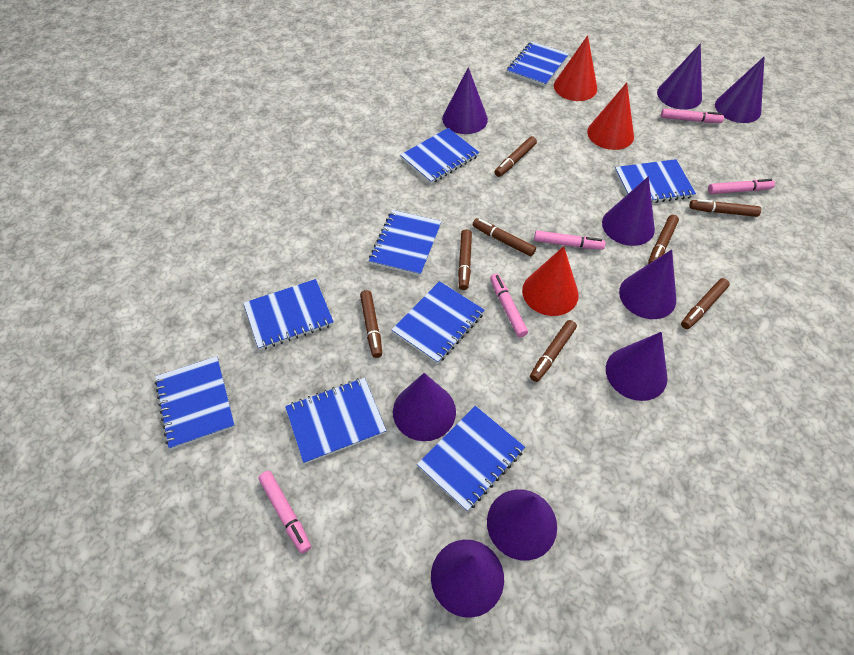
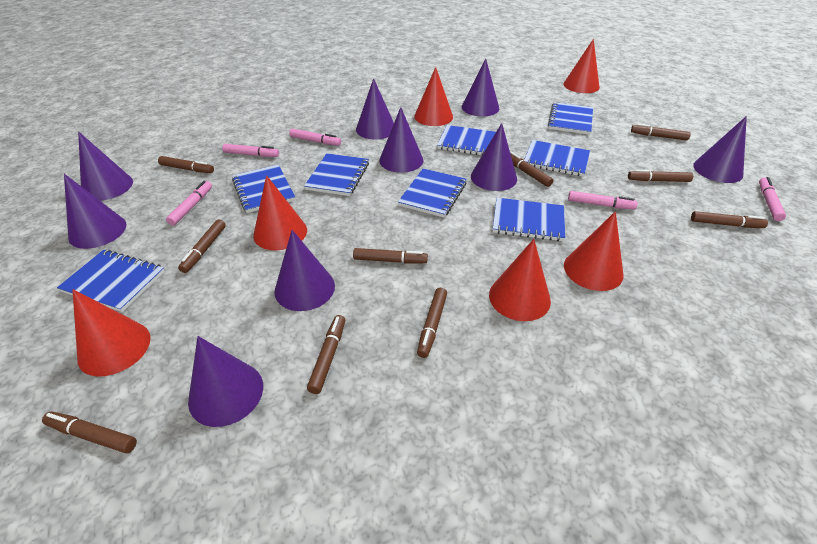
blue notebook: 9 -> 8
brown marker: 8 -> 10
red cone: 3 -> 6

